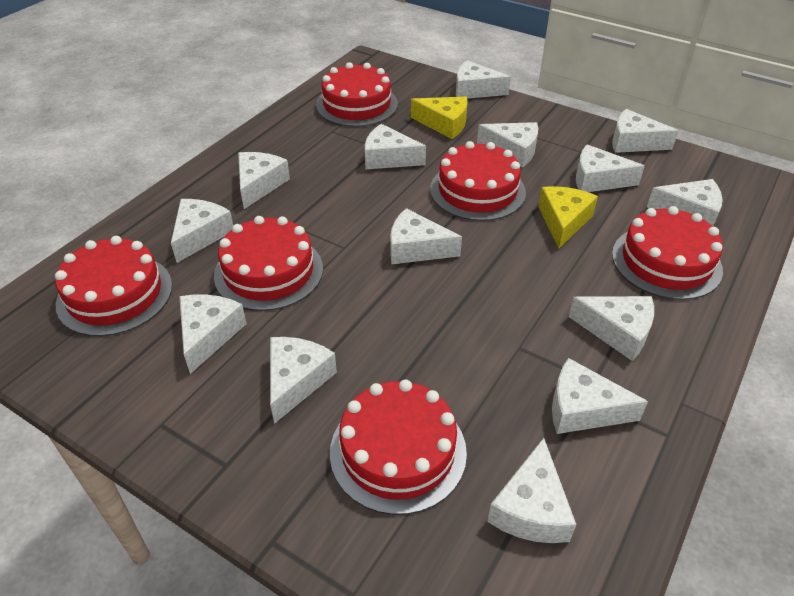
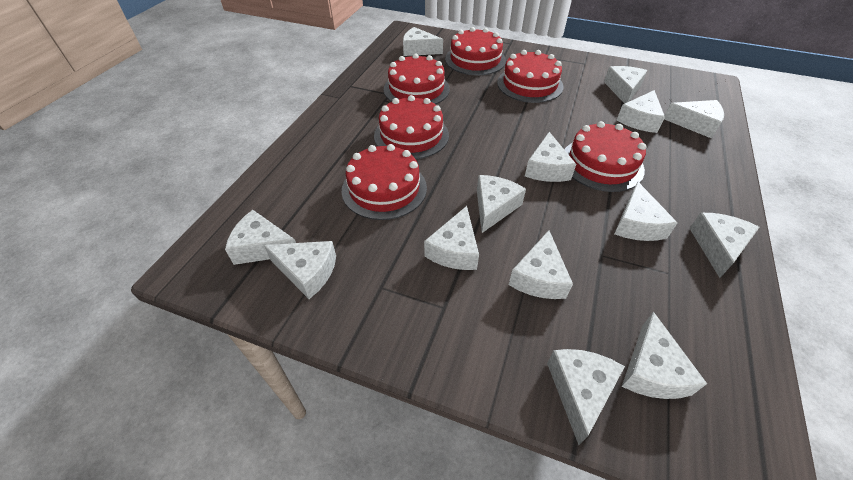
yellow cheese: 2 -> 0

